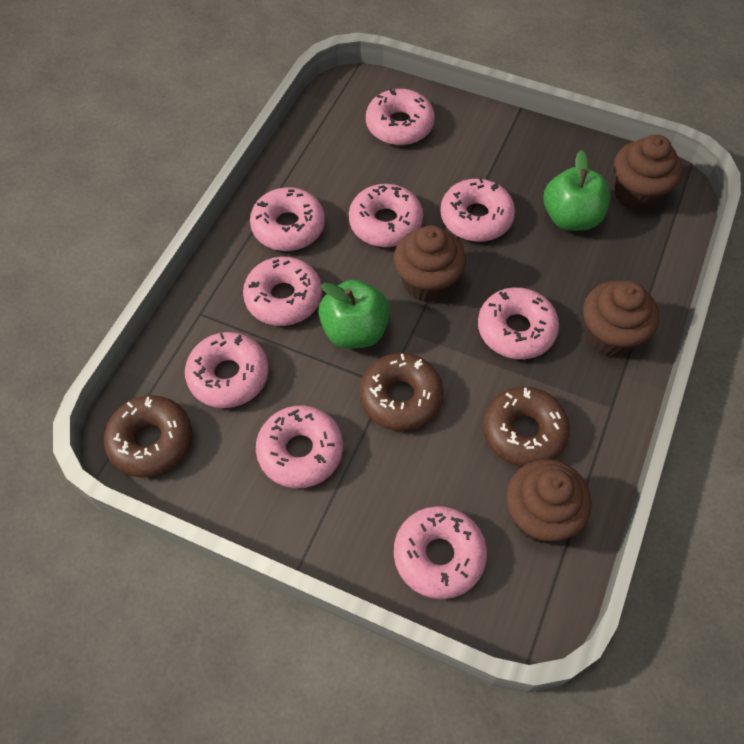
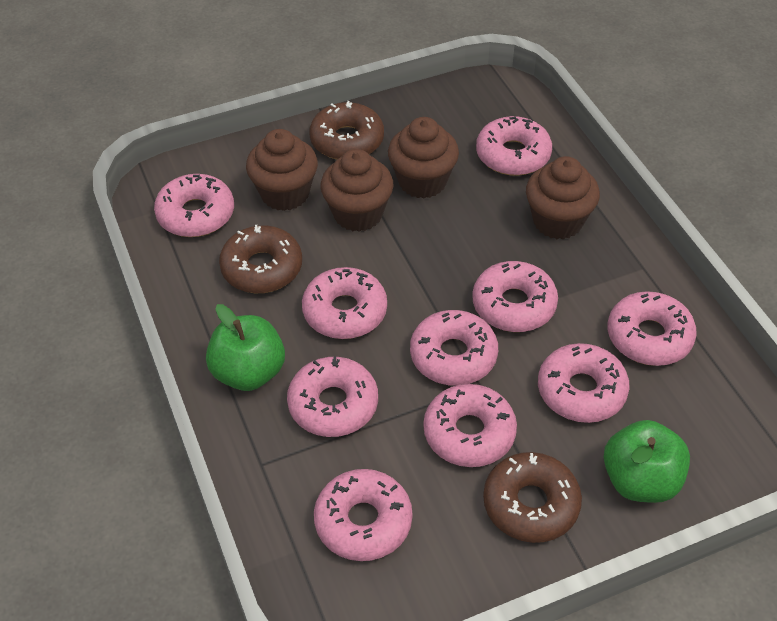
pink donut: 9 -> 10

